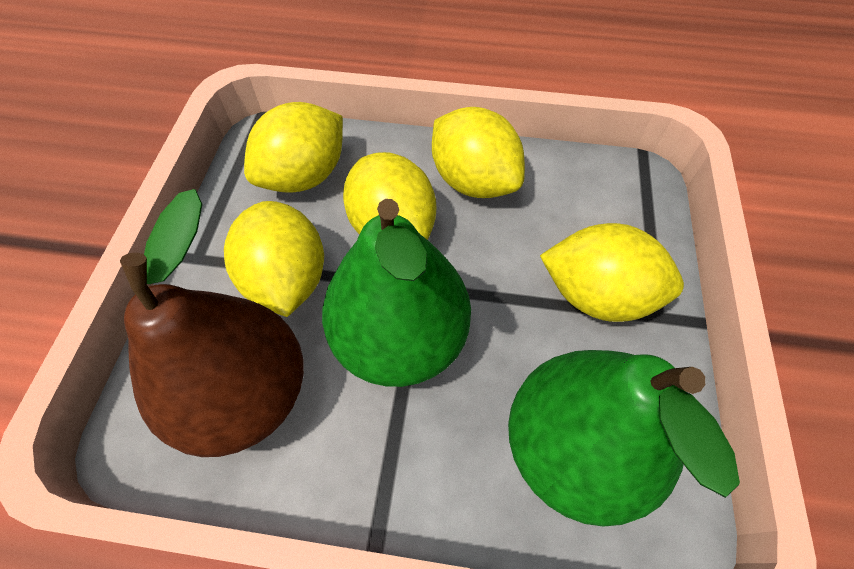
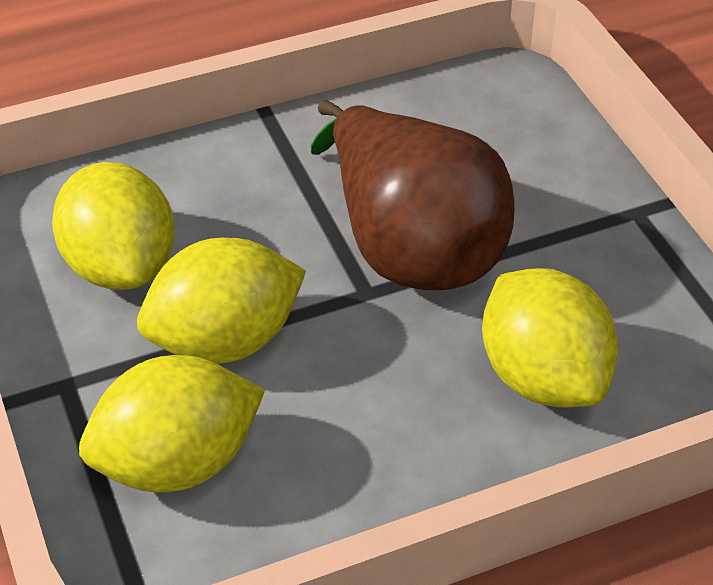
green pear: 2 -> 0
yellow lemon: 5 -> 4

